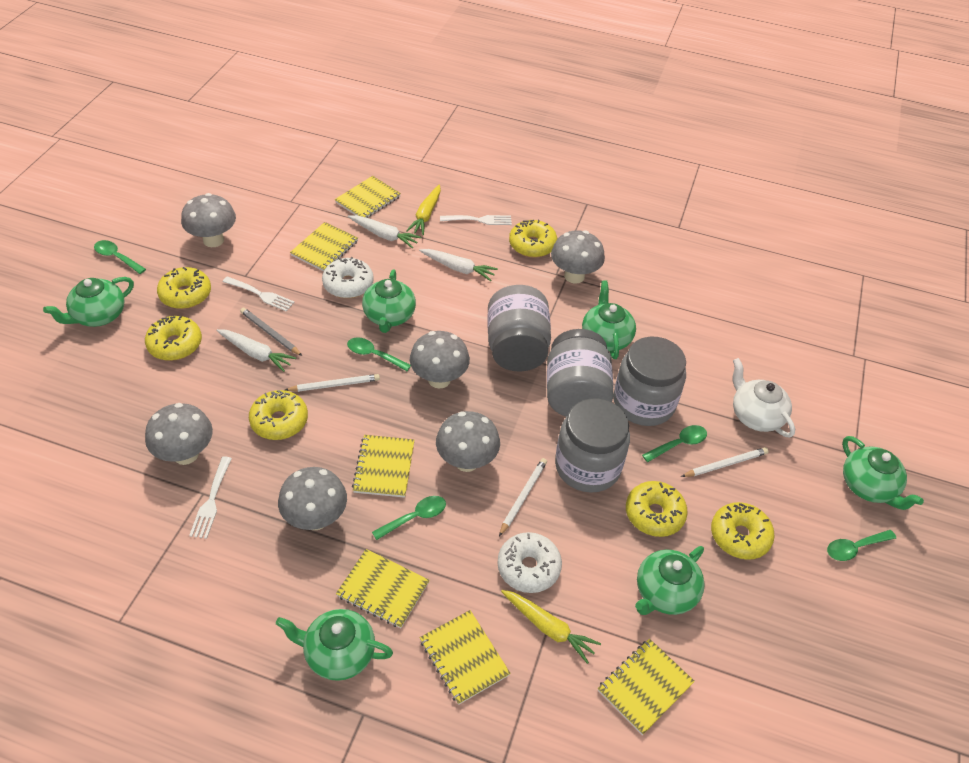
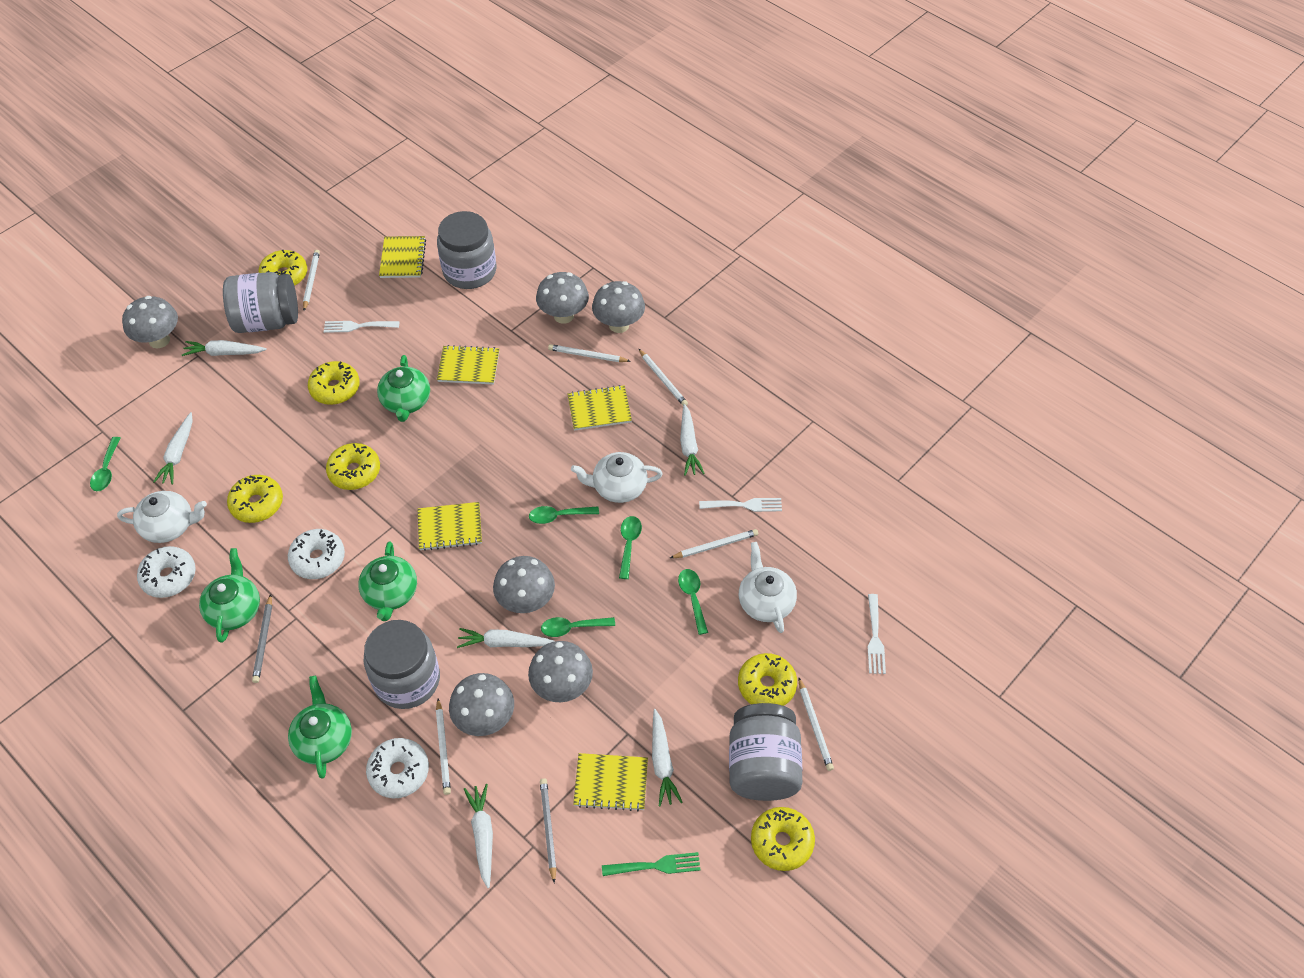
green fork: 0 -> 1
green teapot: 6 -> 4
grey pencil: 1 -> 2
white carrot: 3 -> 6
white donut: 2 -> 3
white pencil: 3 -> 6
white teapot: 1 -> 3
yellow carrot: 2 -> 0
yellow notebook: 6 -> 5

